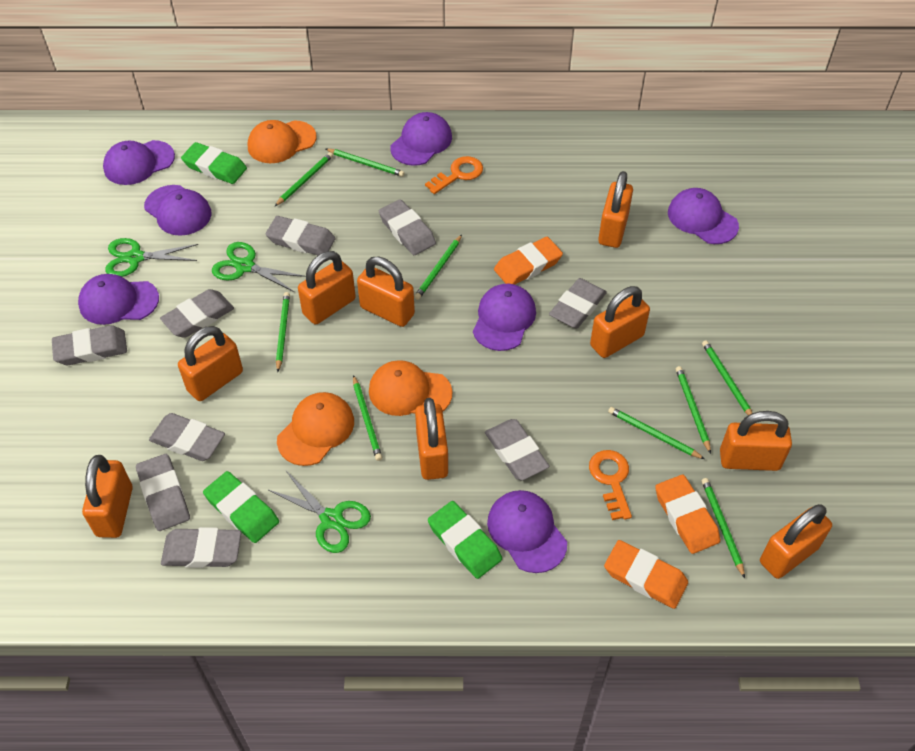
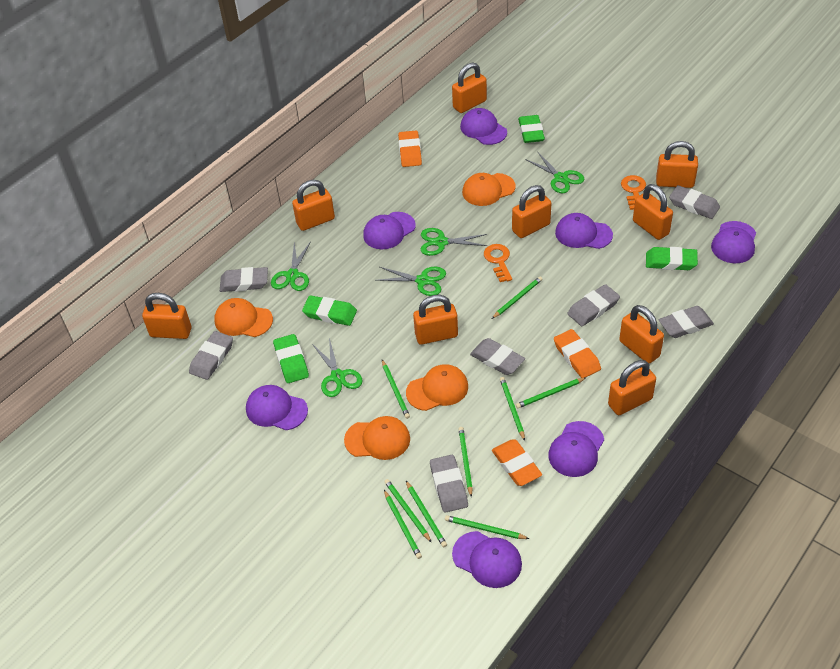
green eraser: 3 -> 4
green scissors: 3 -> 5
grey eraser: 9 -> 7
orange cap: 3 -> 4

